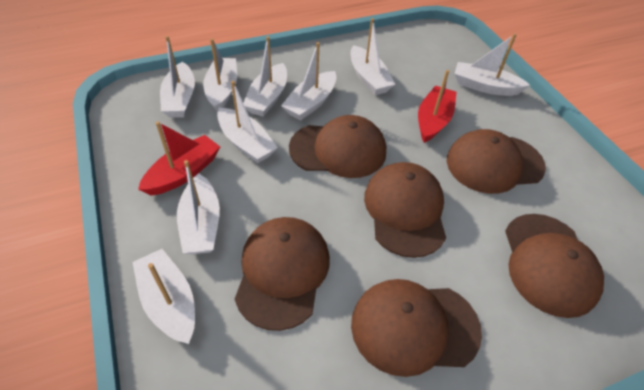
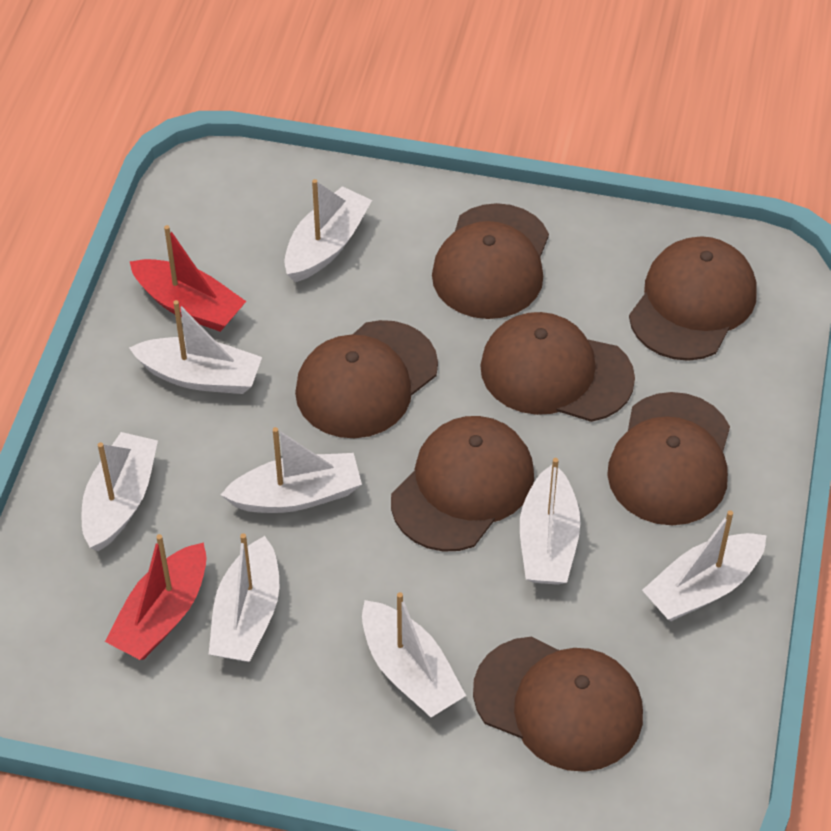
brown cap: 6 -> 7
white boat: 9 -> 8

